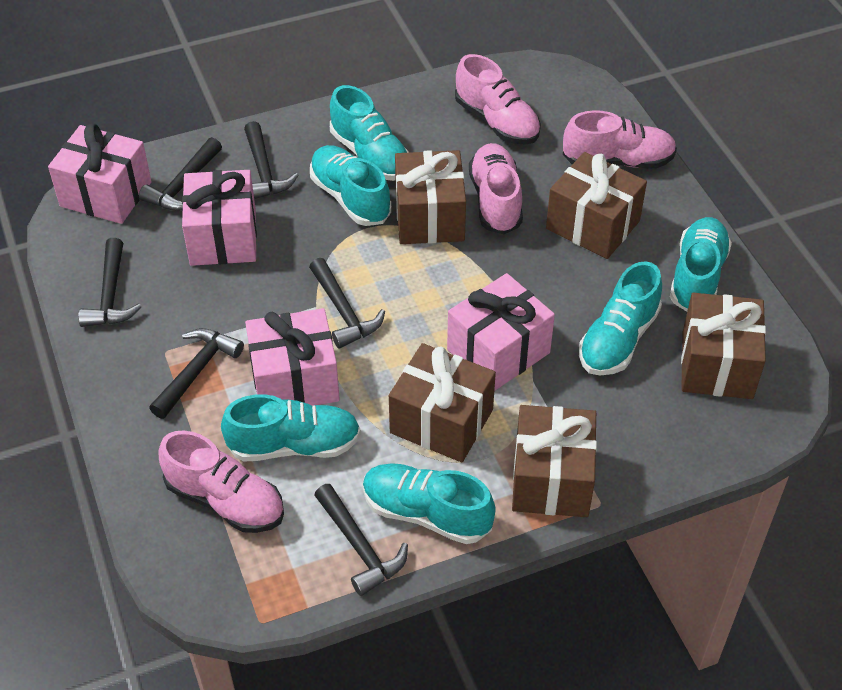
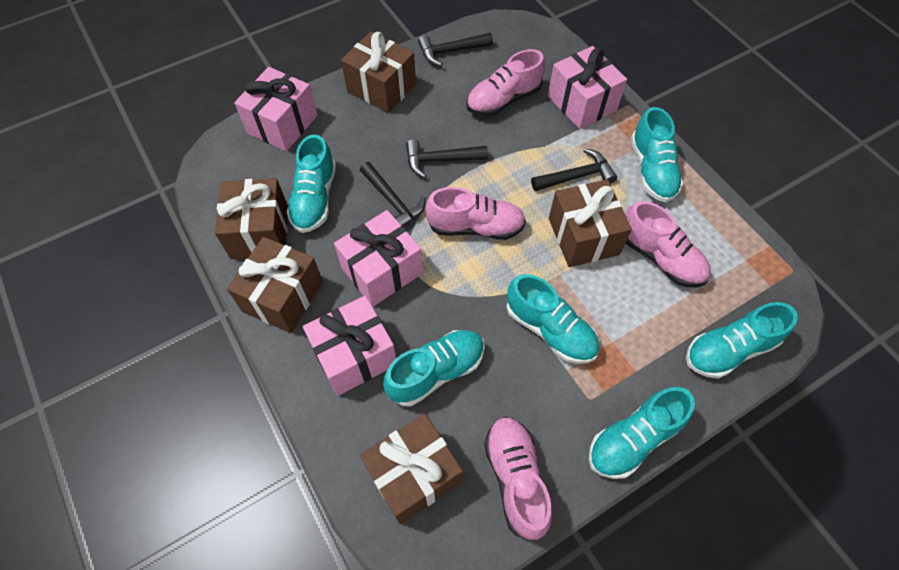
black hammer: 6 -> 4

